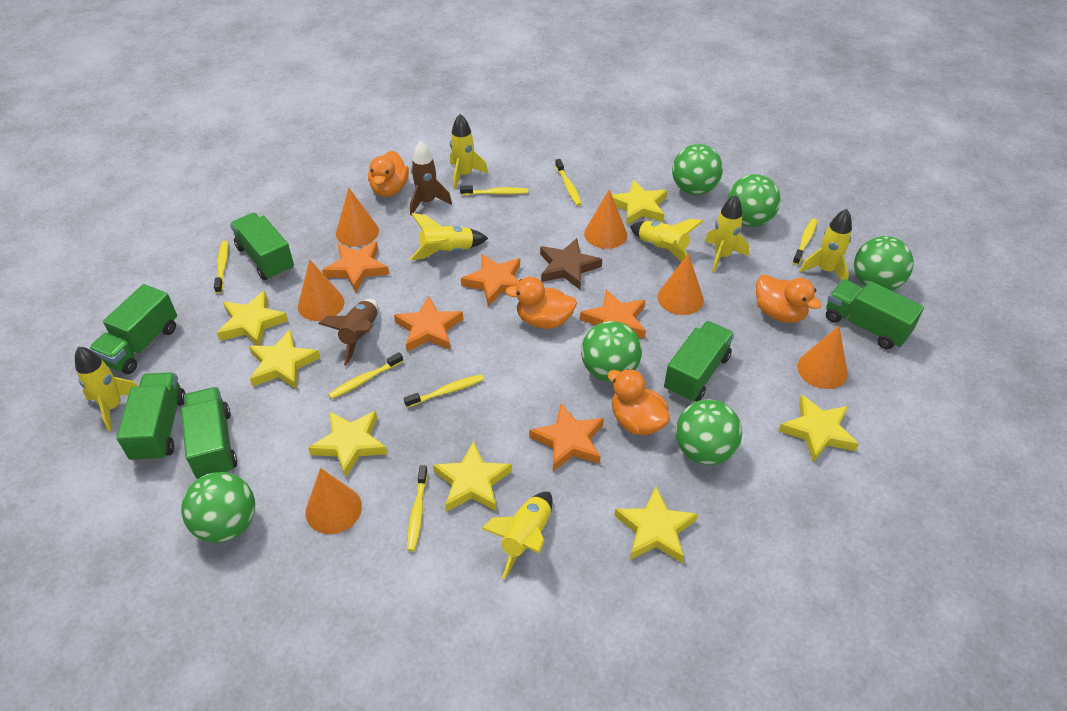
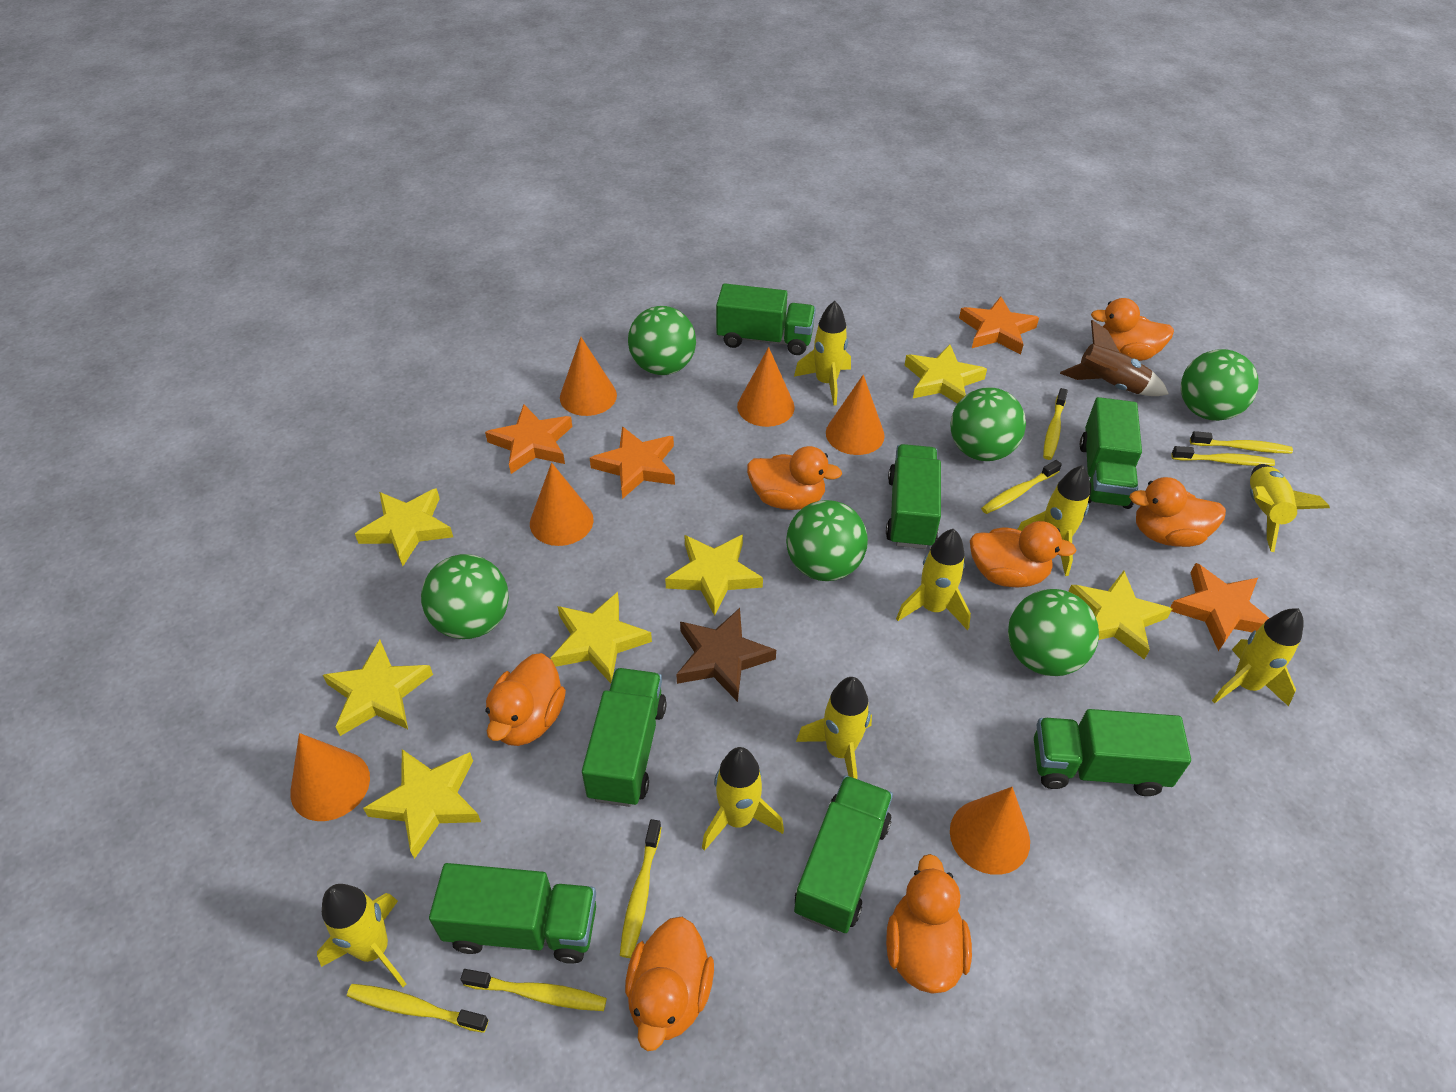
brown rocket: 2 -> 1
green truck: 6 -> 7
orange duck: 4 -> 7
orange star: 5 -> 4
yellow rocket: 7 -> 8

